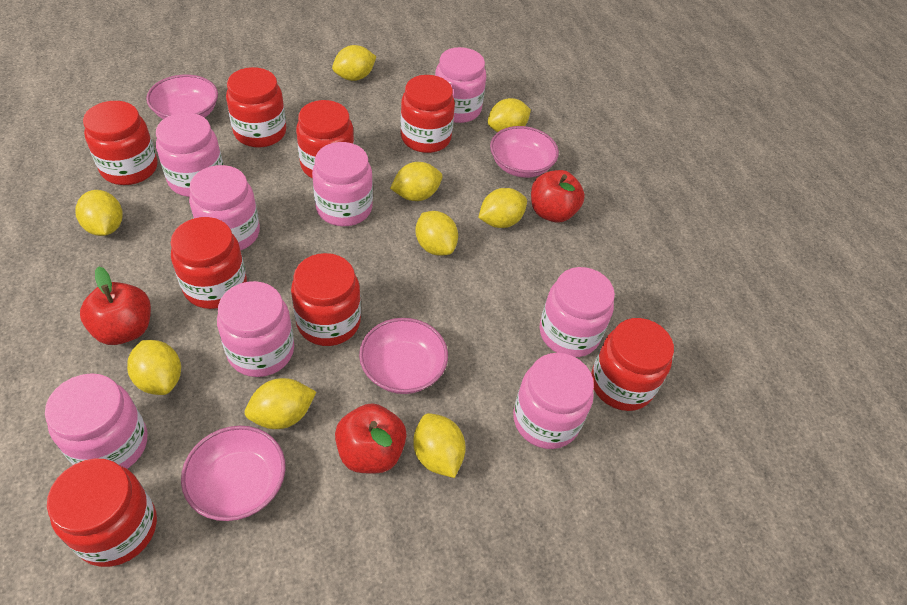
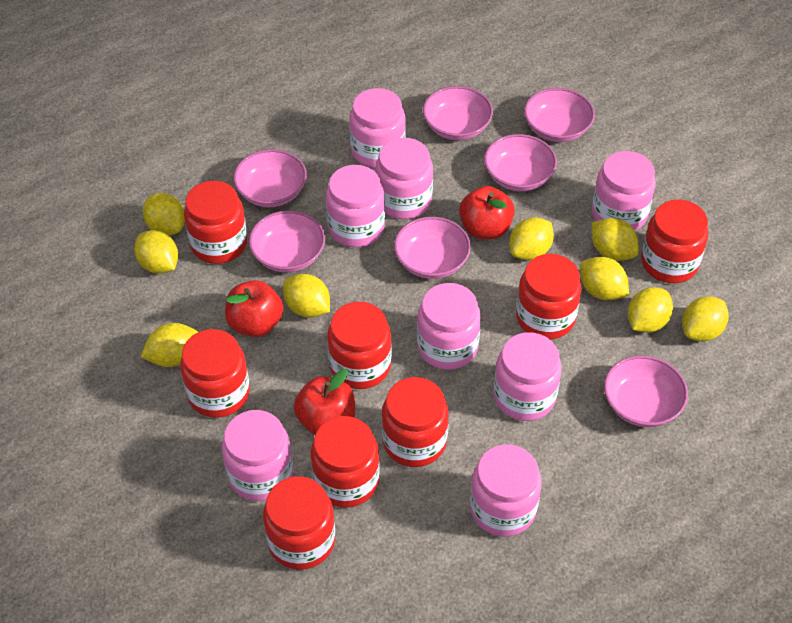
pink bowl: 4 -> 7

